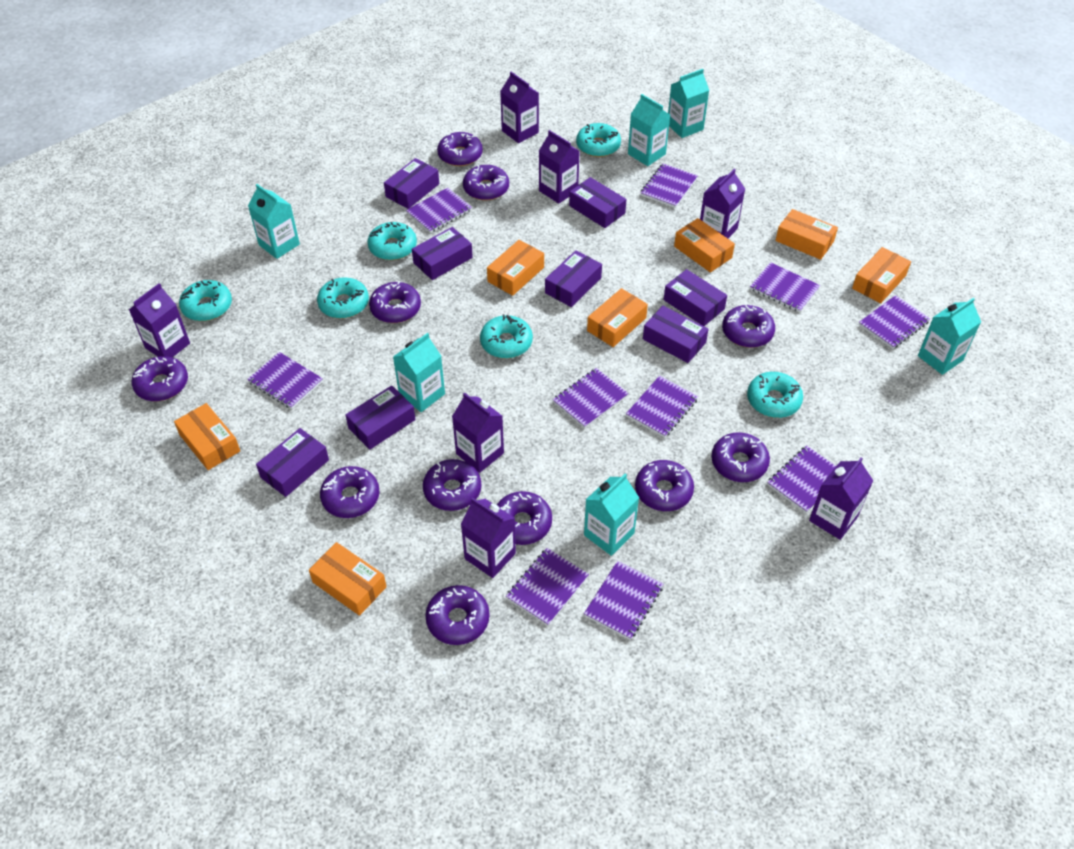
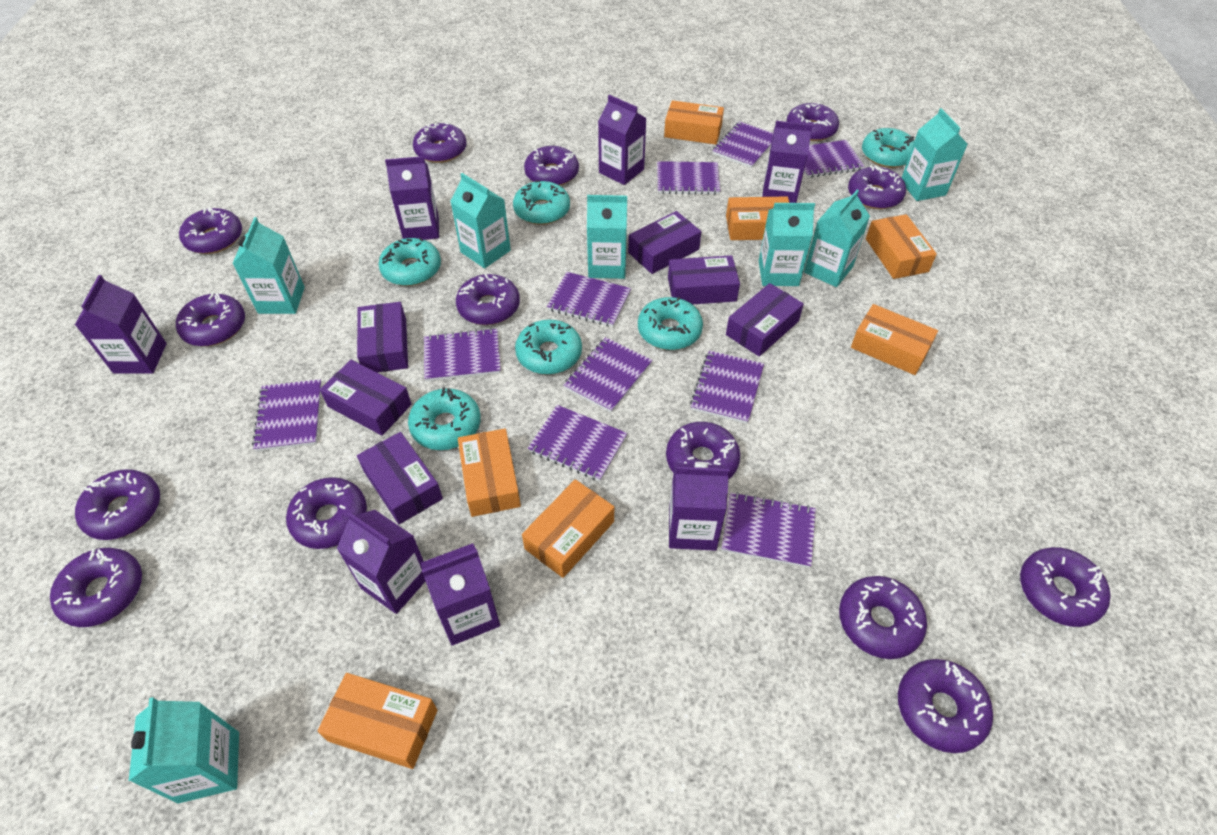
purple box: 8 -> 6
purple donut: 11 -> 14
turquoise carton: 6 -> 7

